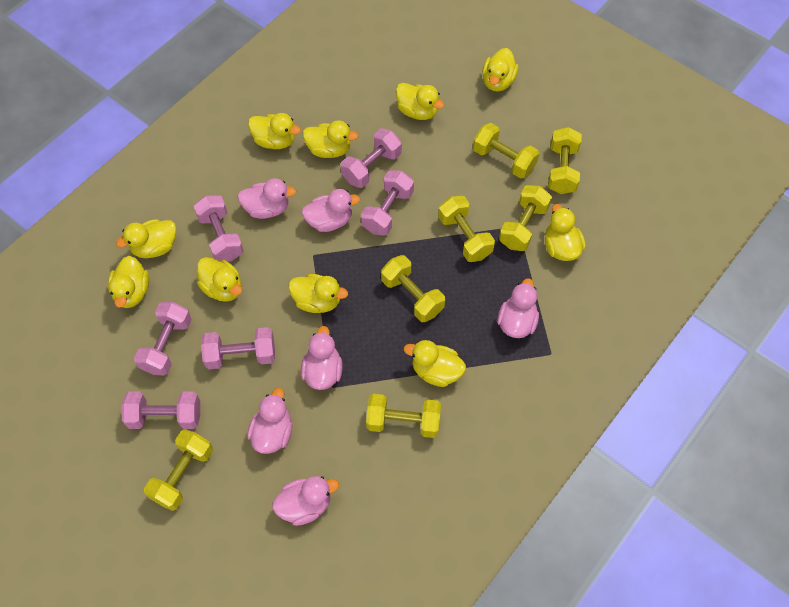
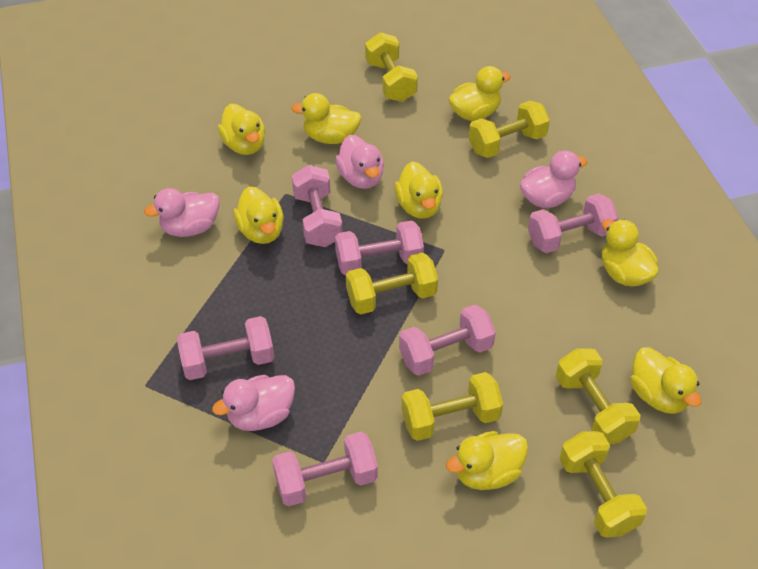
pink duck: 6 -> 4
yellow duck: 10 -> 8
yellow dumbbell: 7 -> 6

